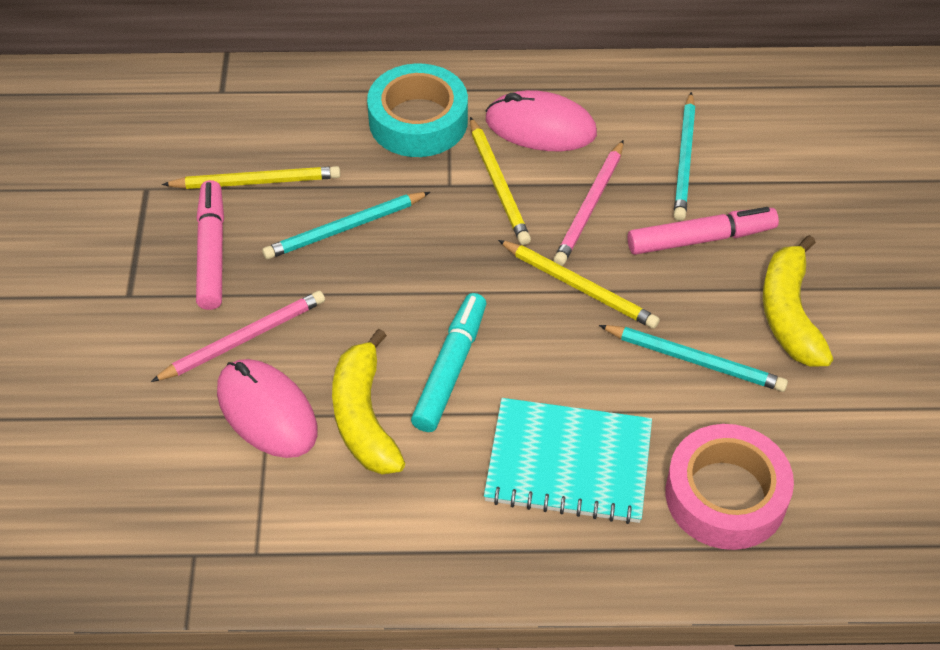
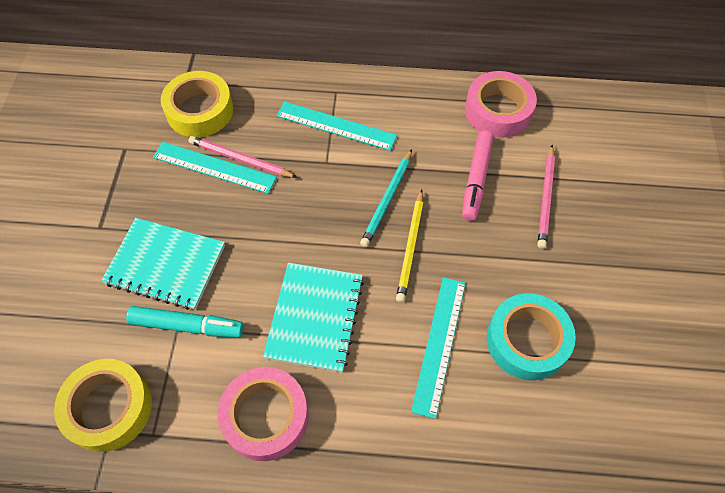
pink marker: 2 -> 1
pink mouse: 2 -> 0
pink tape: 1 -> 2
turquoise notebook: 1 -> 2
turquoise pencil: 3 -> 1
turquoise ruler: 0 -> 3
yellow banana: 2 -> 0
yellow pencil: 3 -> 1
yellow tape: 0 -> 2

